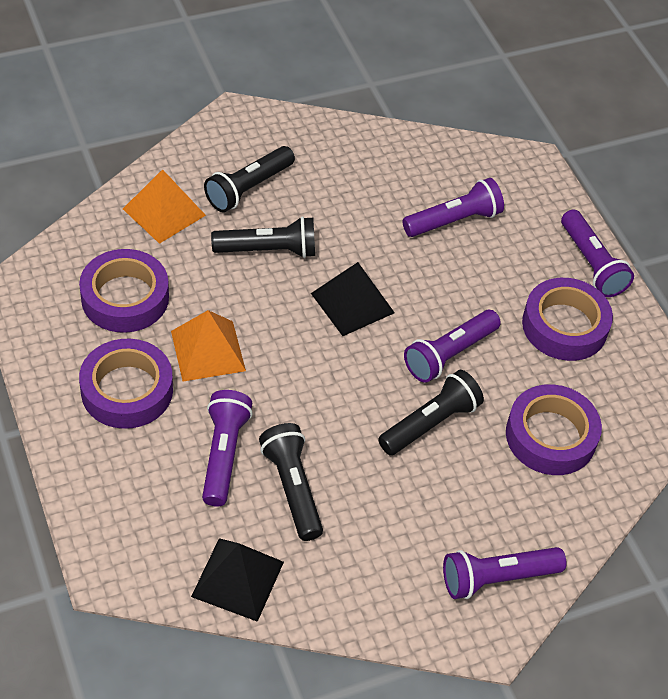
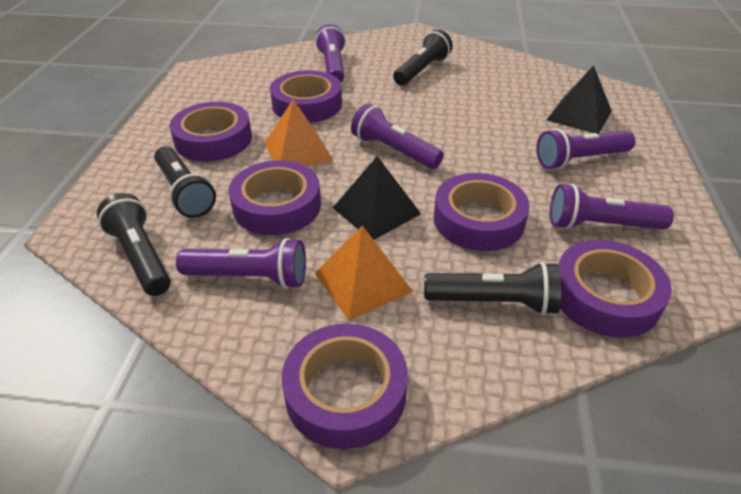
purple tape: 4 -> 6

